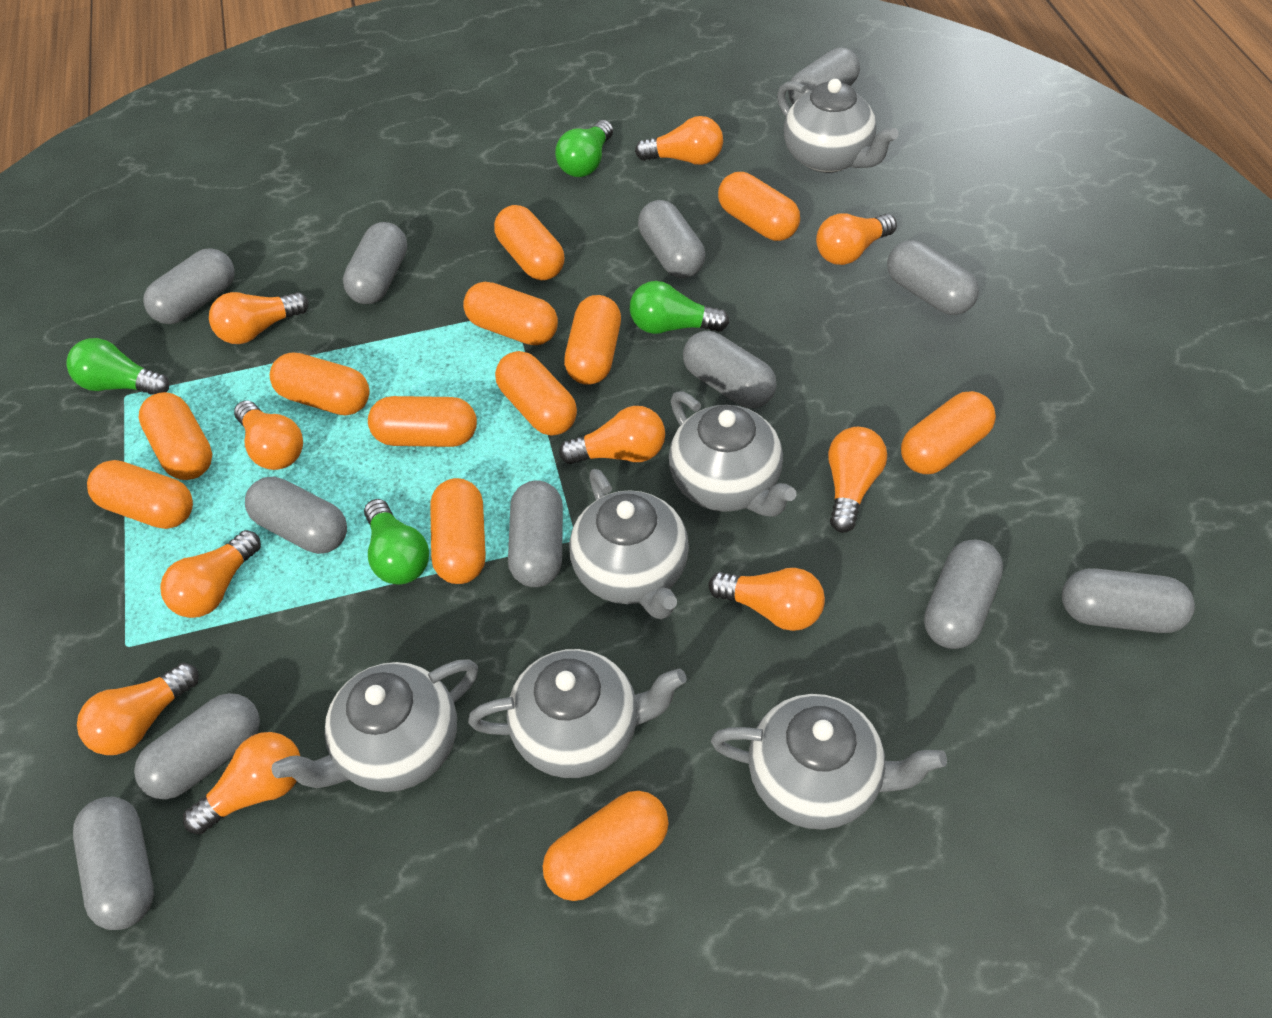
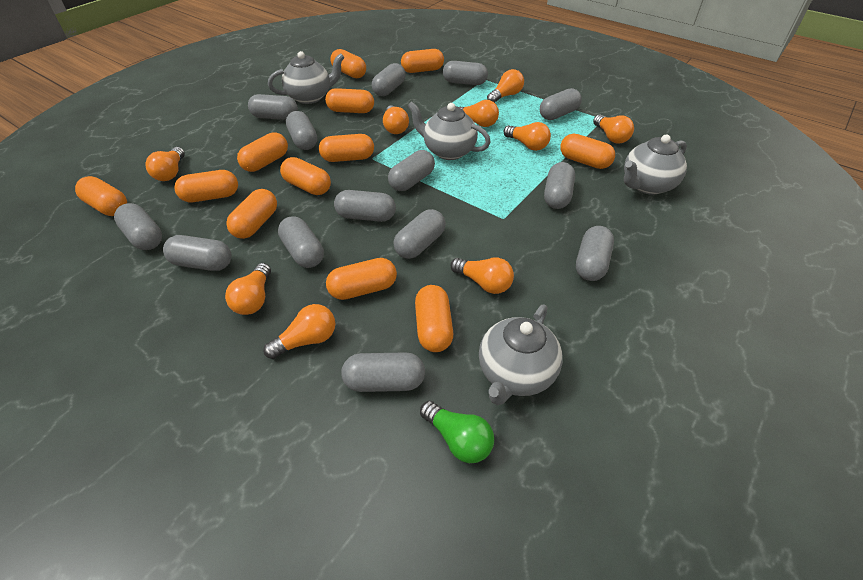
green light bulb: 4 -> 1
grey capsule: 12 -> 14
grey teapot: 6 -> 4
orange light bulb: 10 -> 9

